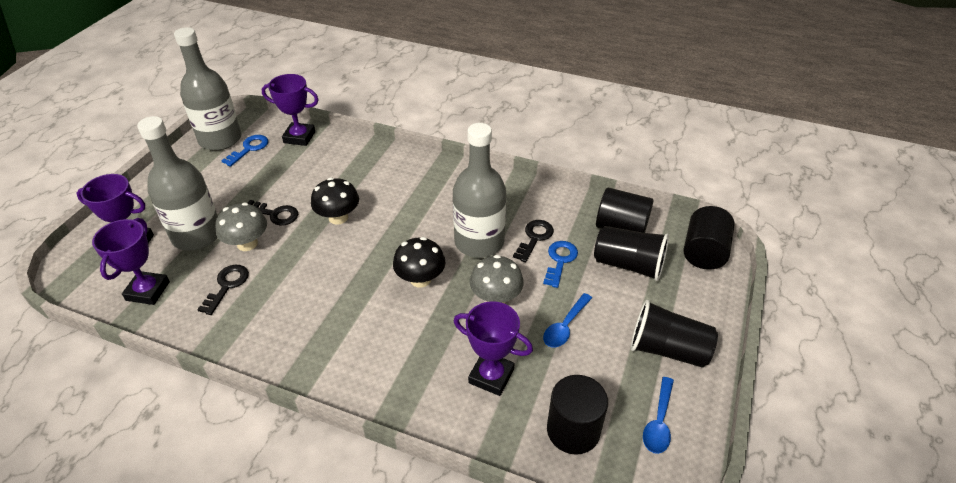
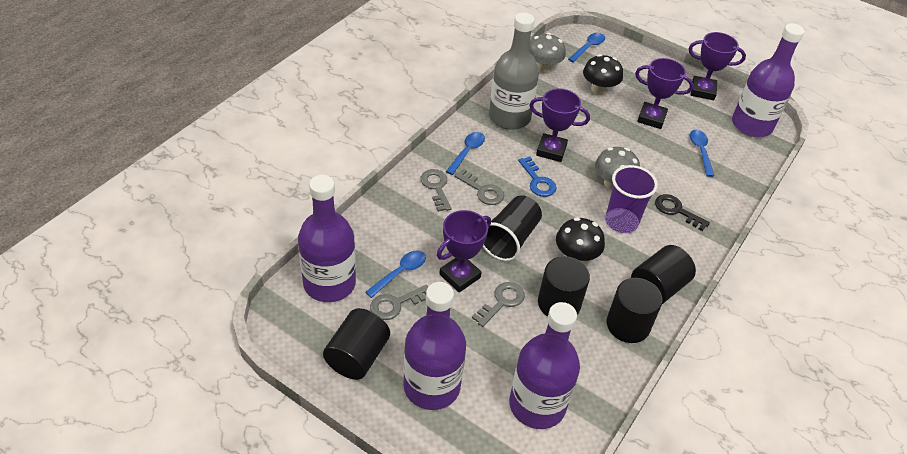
black cup: 2 -> 1
black cylinder: 3 -> 4
black key: 3 -> 1
blue key: 2 -> 1
blue spoon: 2 -> 4
grey bottle: 3 -> 1
grey key: 0 -> 4
purple bottle: 0 -> 4
purple cup: 0 -> 1

